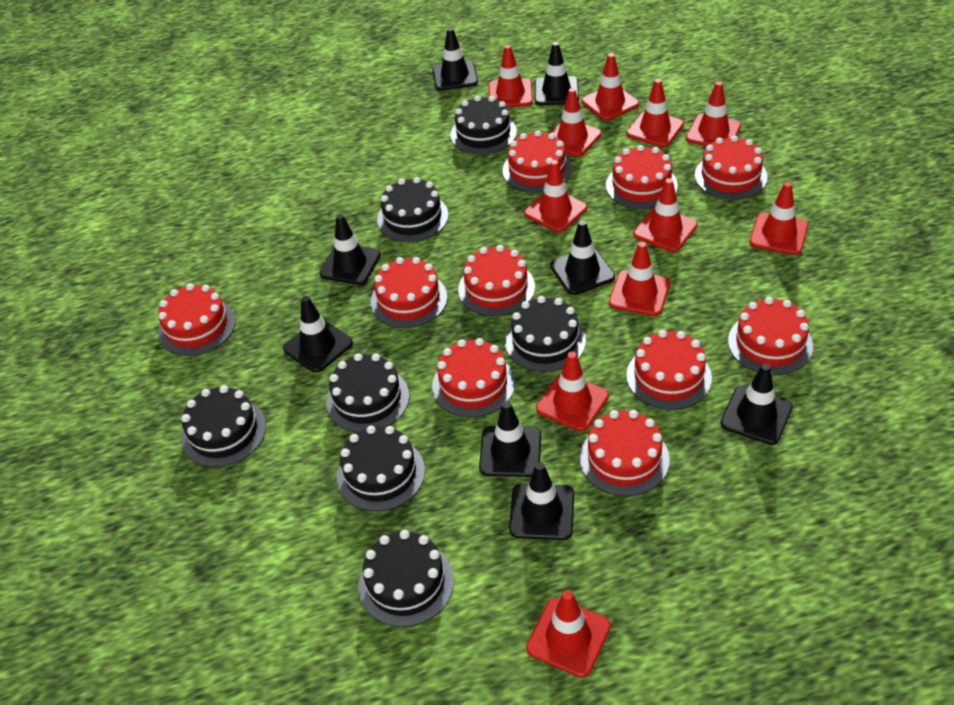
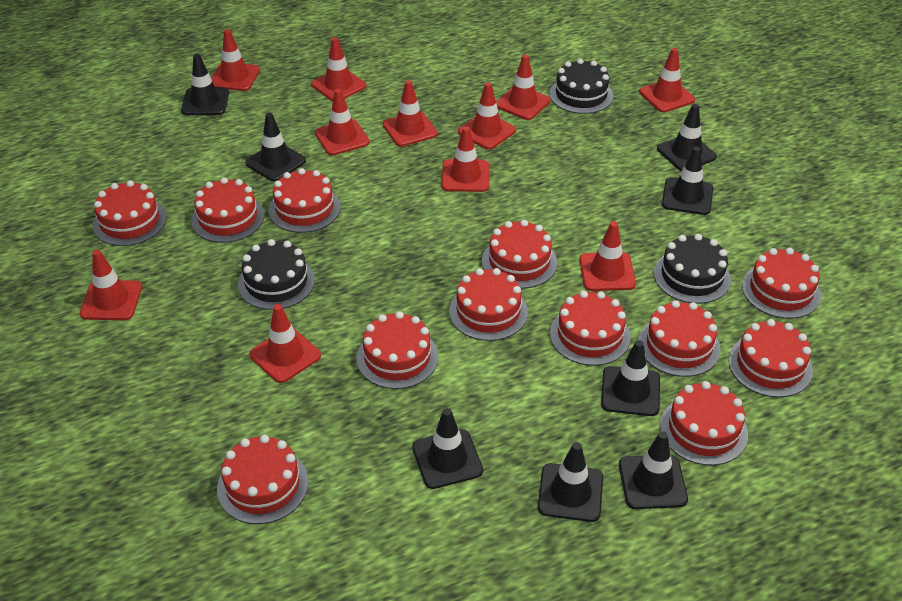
black cake: 7 -> 3
red cake: 10 -> 12

